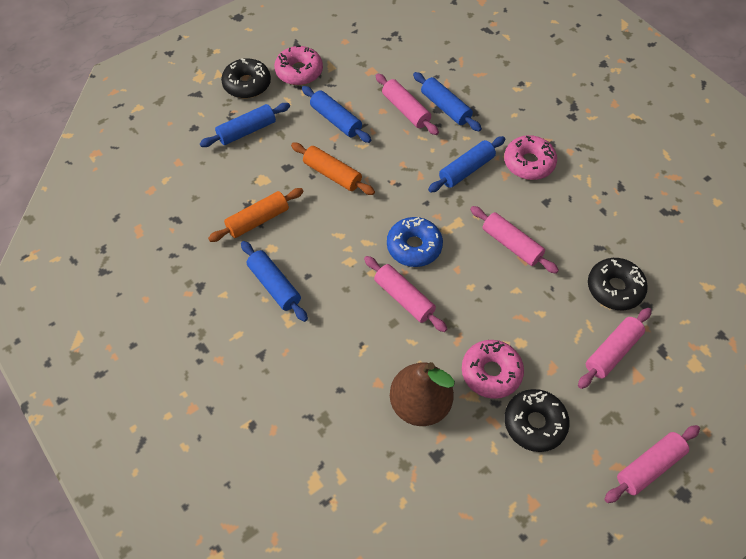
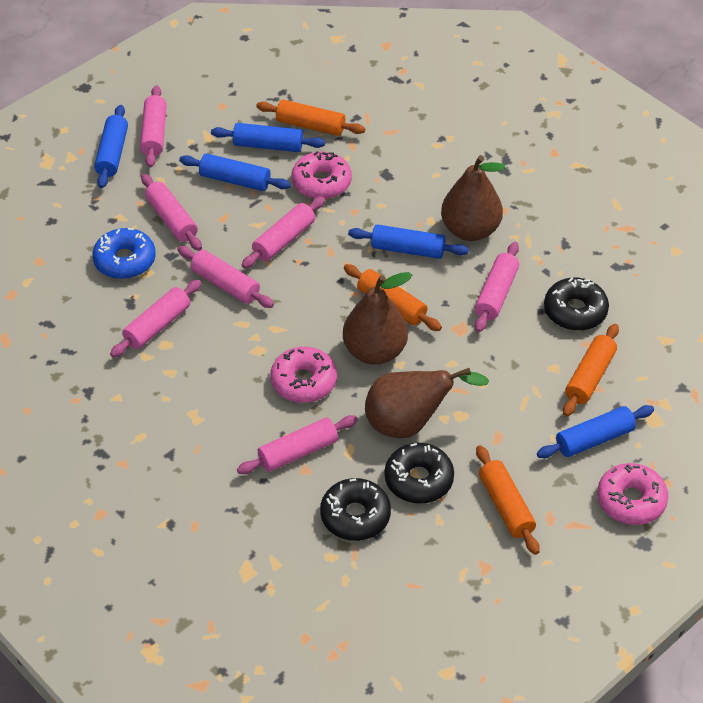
brown pear: 1 -> 3
orange rolling pin: 2 -> 4
pink rolling pin: 5 -> 7

